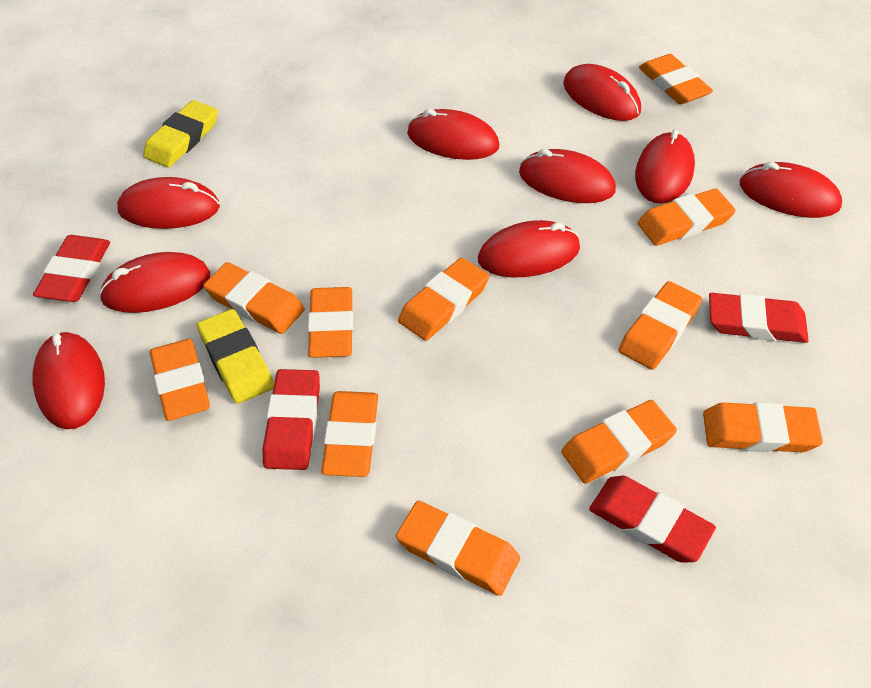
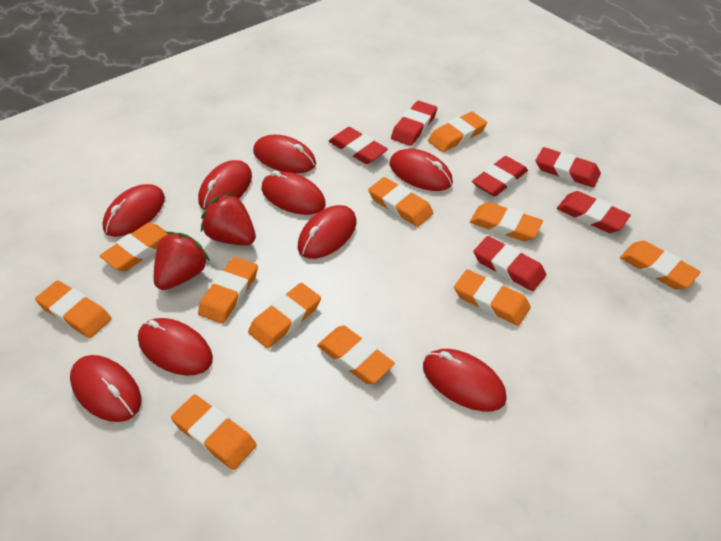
red eraser: 4 -> 6
red strawberry: 0 -> 2
yellow eraser: 2 -> 0

